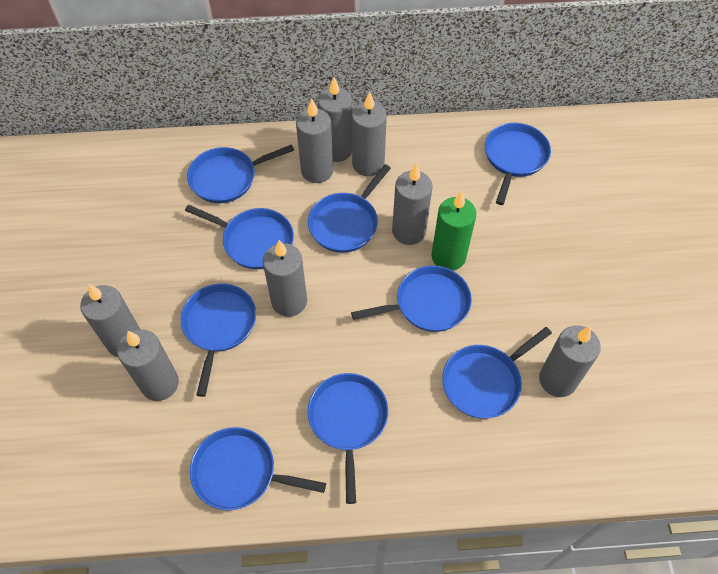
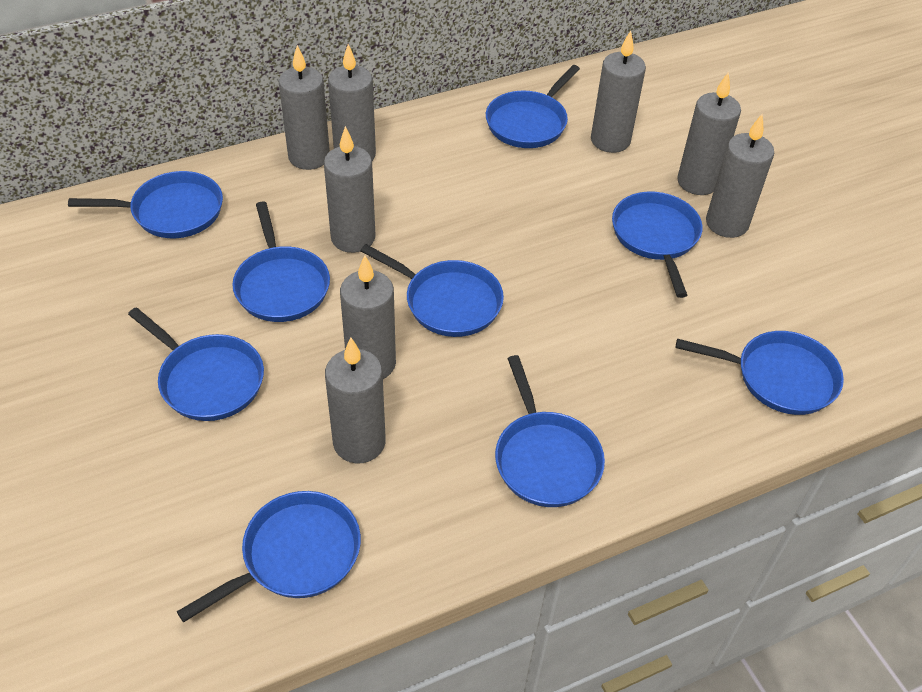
green candle: 1 -> 0

